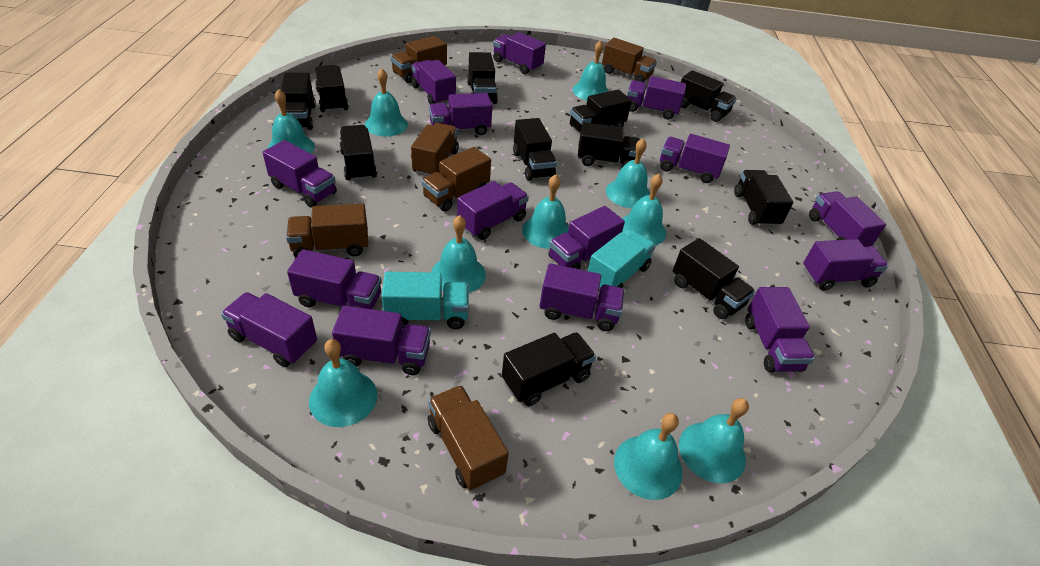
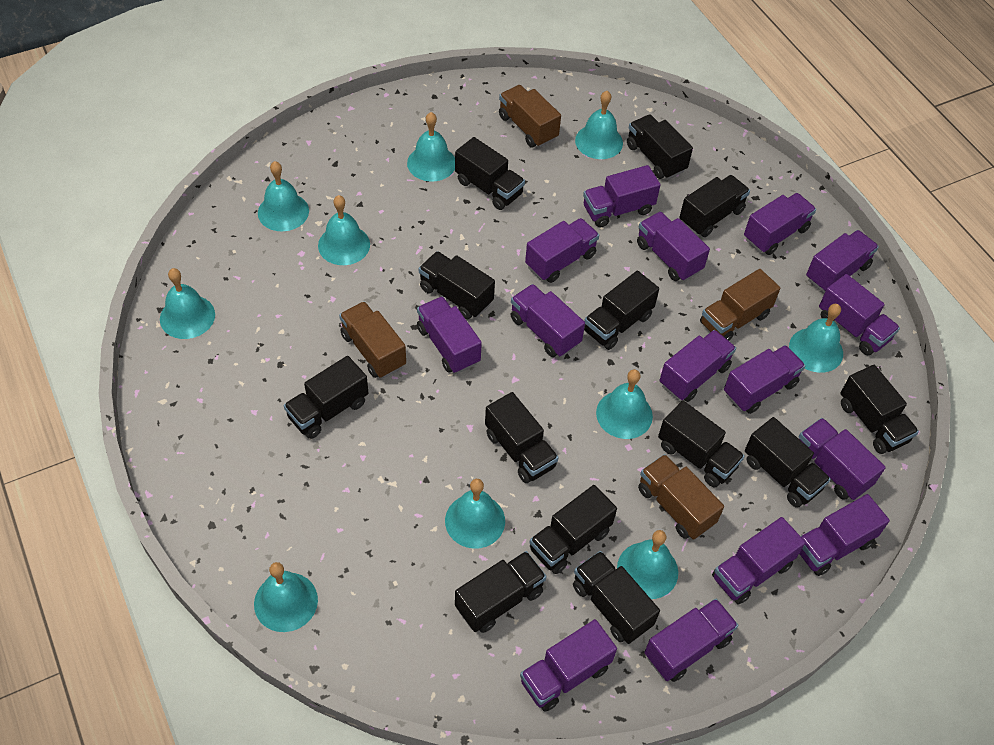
black truck: 11 -> 13
brown truck: 6 -> 4
turquoise truck: 2 -> 0

